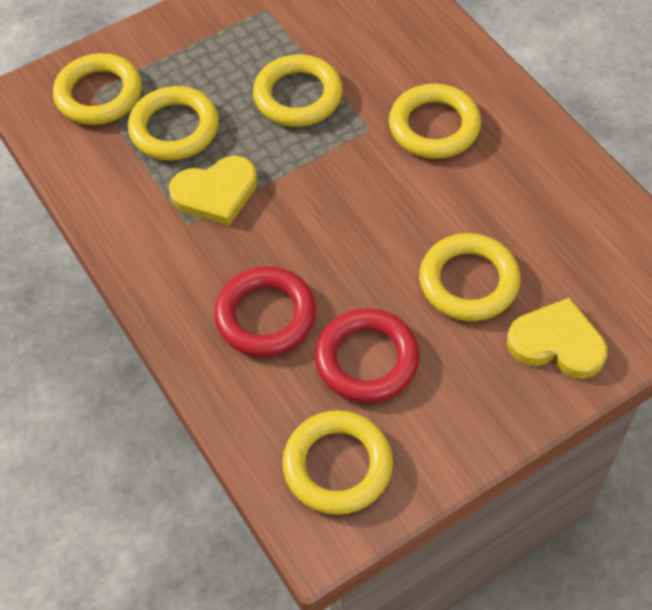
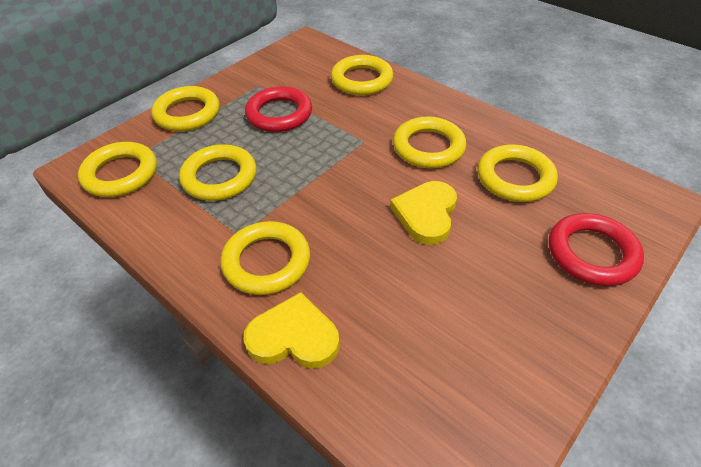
yellow ring: 6 -> 7

